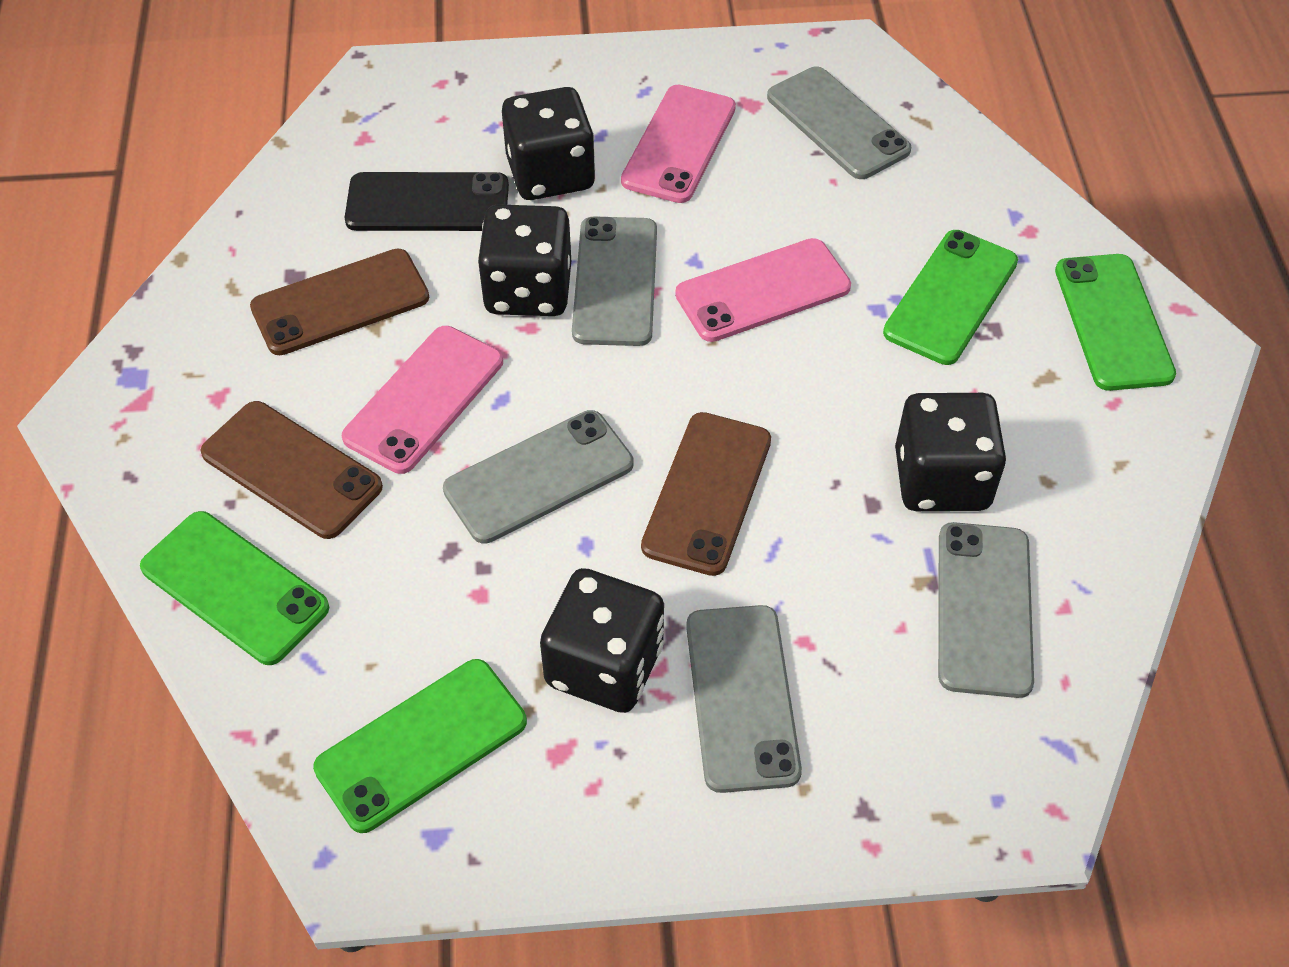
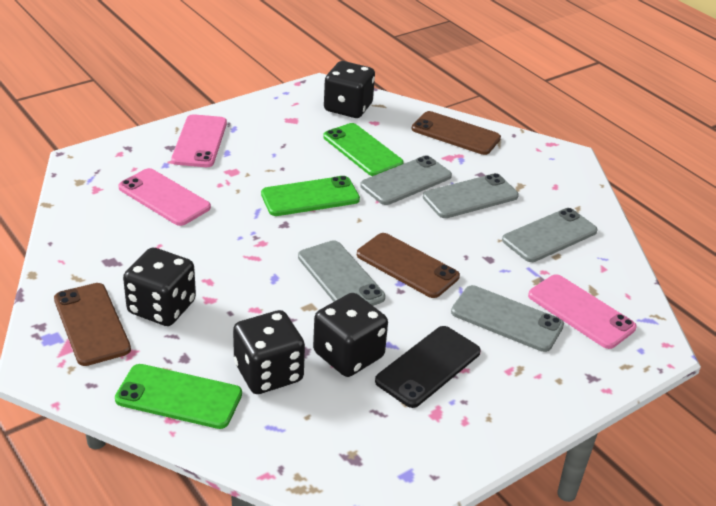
green phone: 4 -> 3

